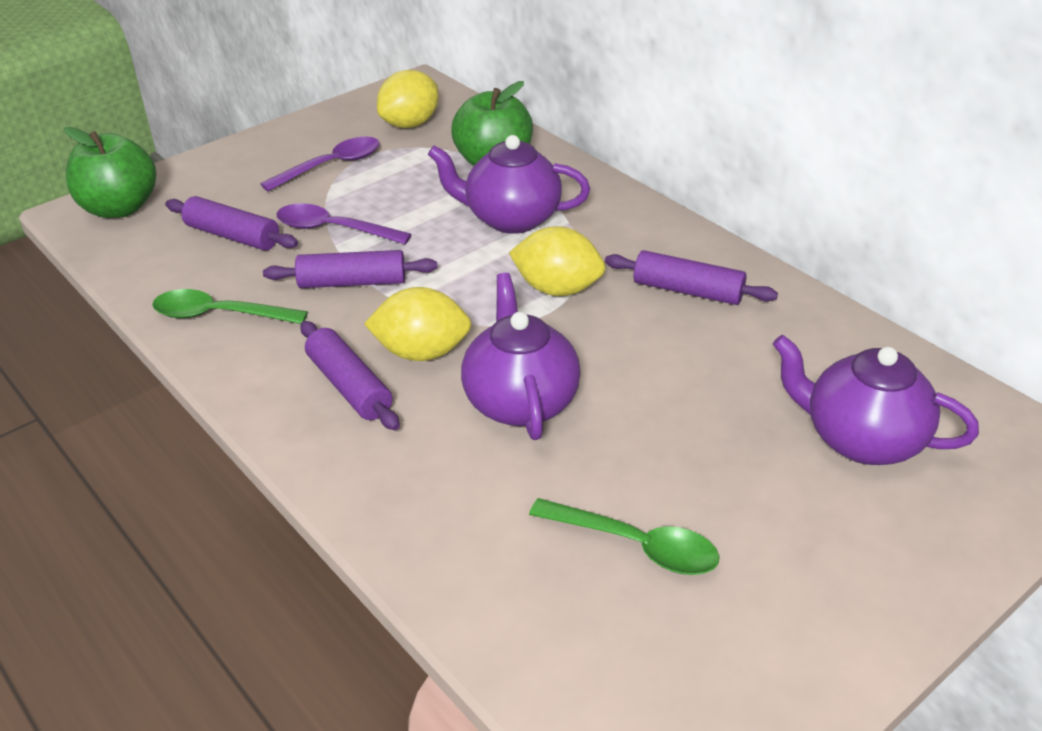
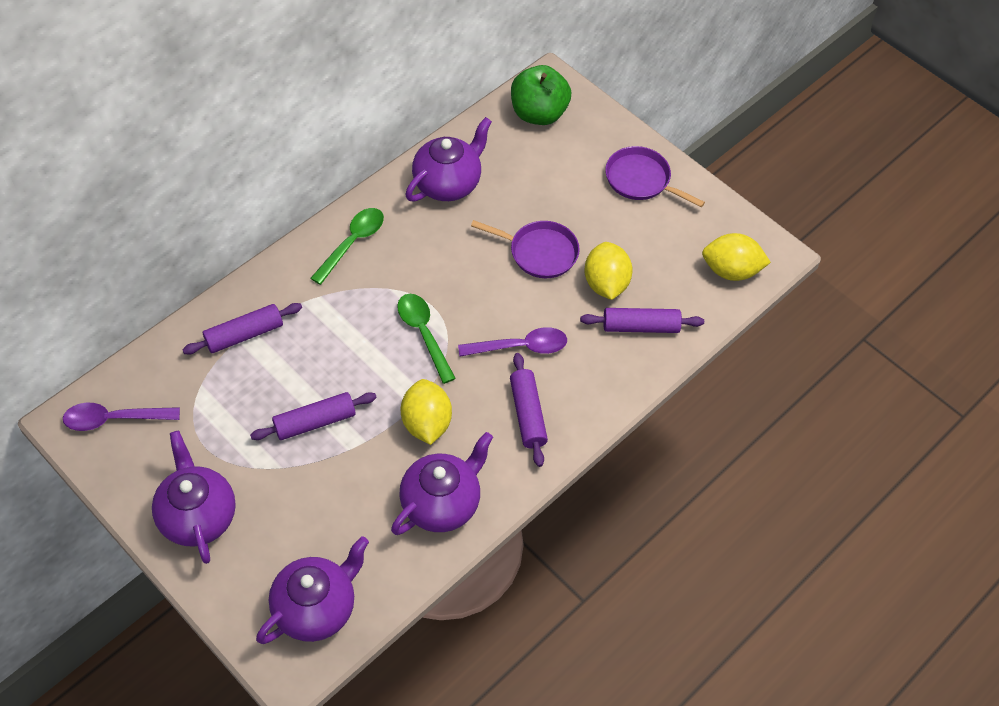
green apple: 2 -> 1
purple pan: 0 -> 2
purple teapot: 3 -> 4

